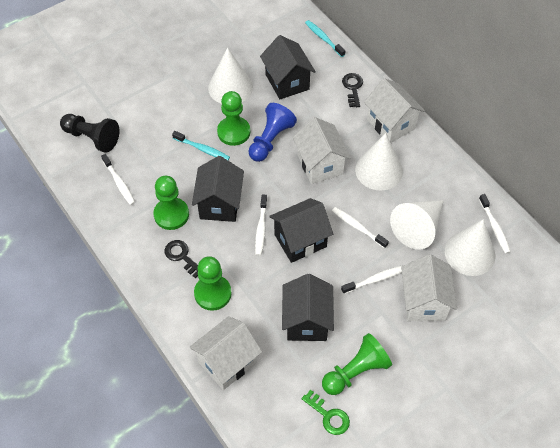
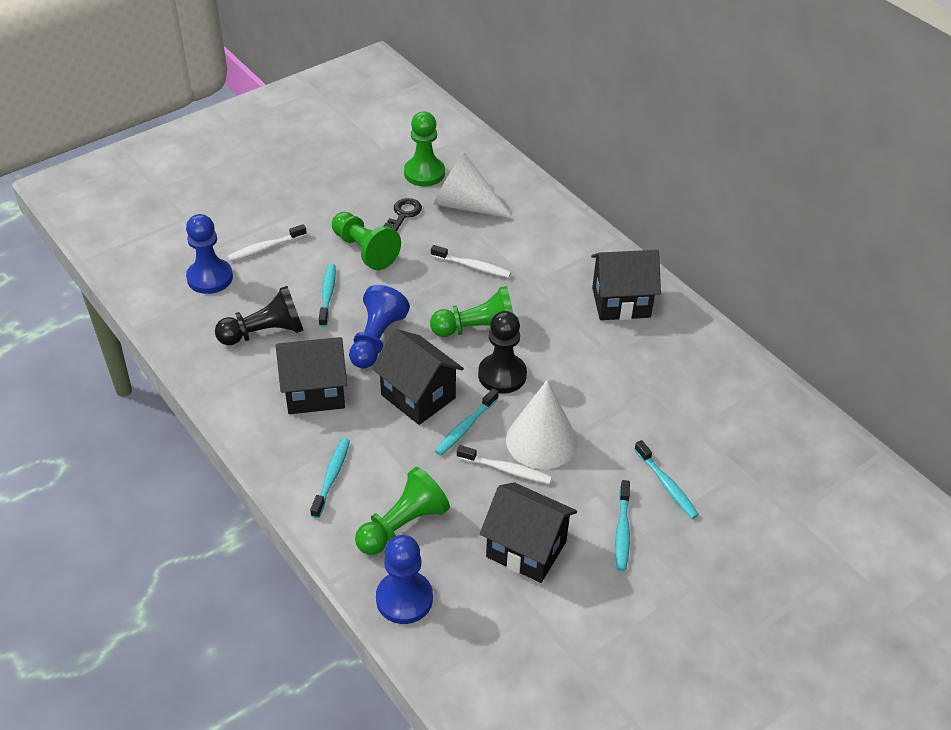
black key: 2 -> 1
black pawn: 1 -> 2
blue pawn: 1 -> 3
green key: 1 -> 0
turquoise toothbrush: 2 -> 5
white cone: 4 -> 2
white house: 4 -> 0
white toothbrush: 5 -> 3

